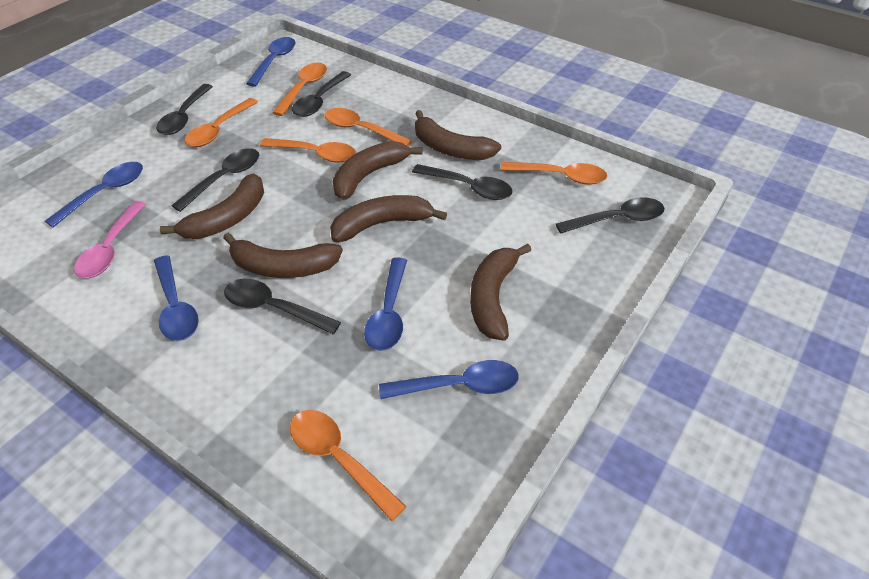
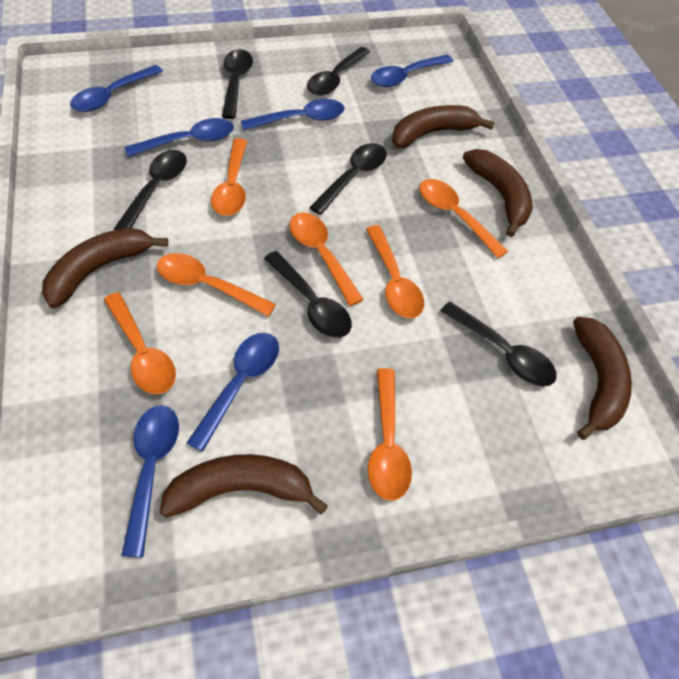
blue spoon: 5 -> 6
brown banana: 6 -> 5
orange spoon: 6 -> 7
pink spoon: 1 -> 0

